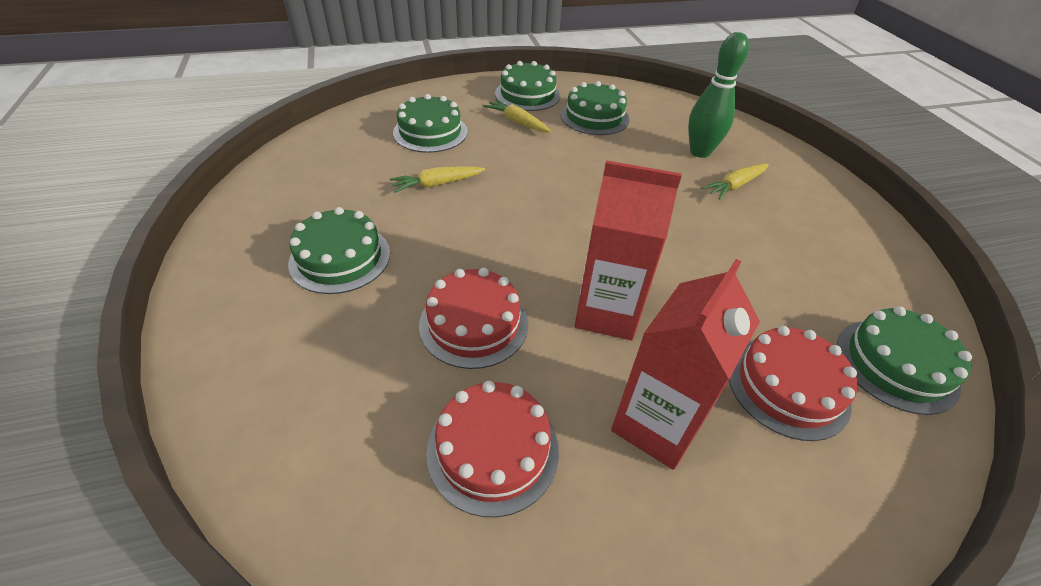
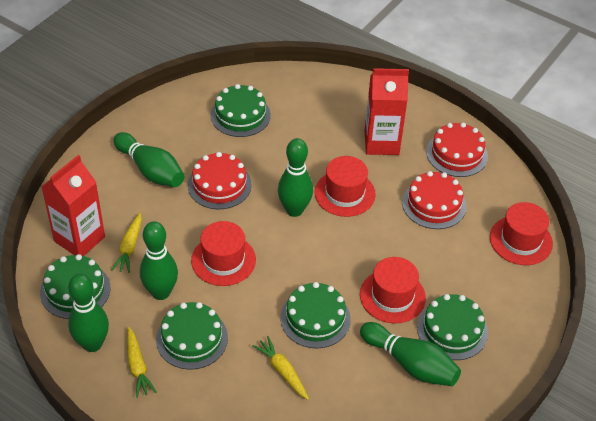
green bowling pin: 1 -> 5
red hat: 0 -> 4

